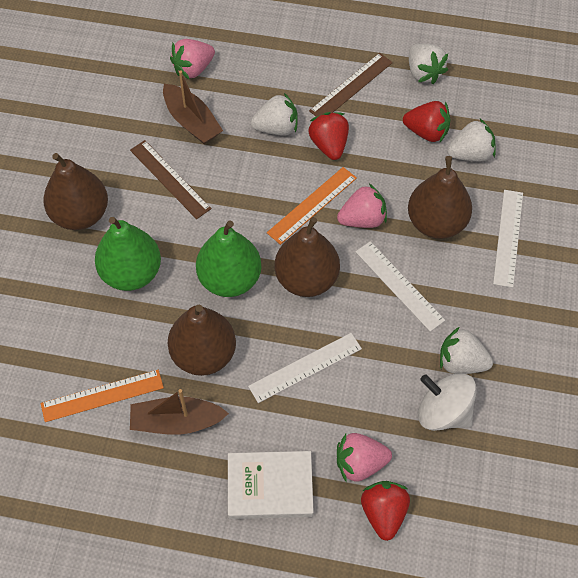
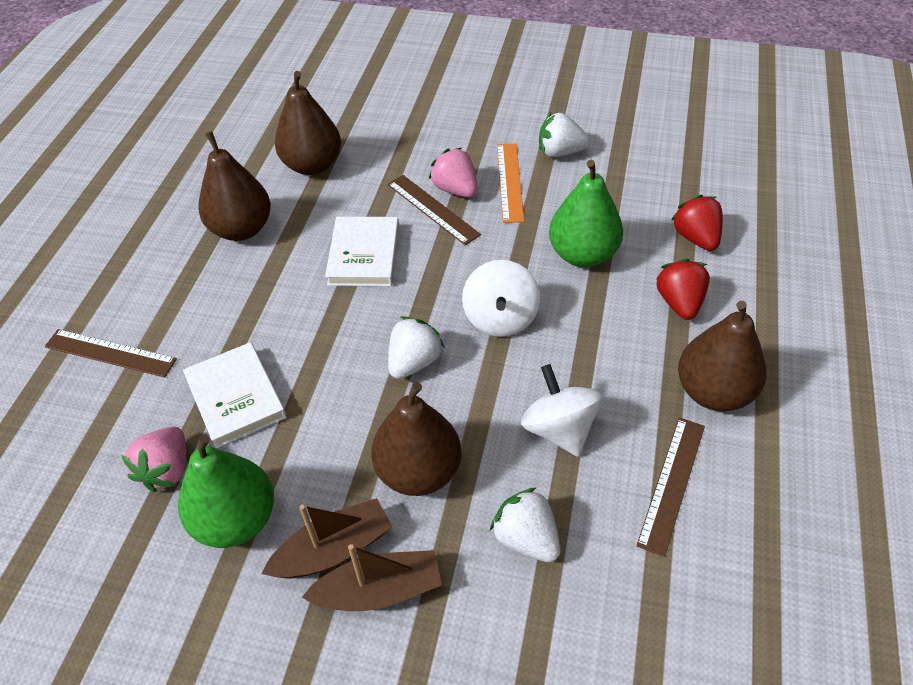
brown ruler: 2 -> 3
orange ruler: 2 -> 1
pink strawberry: 3 -> 2
red strawberry: 3 -> 2
white book: 1 -> 2
white ruler: 3 -> 0
white spinning top: 1 -> 2
white strawberry: 4 -> 3

